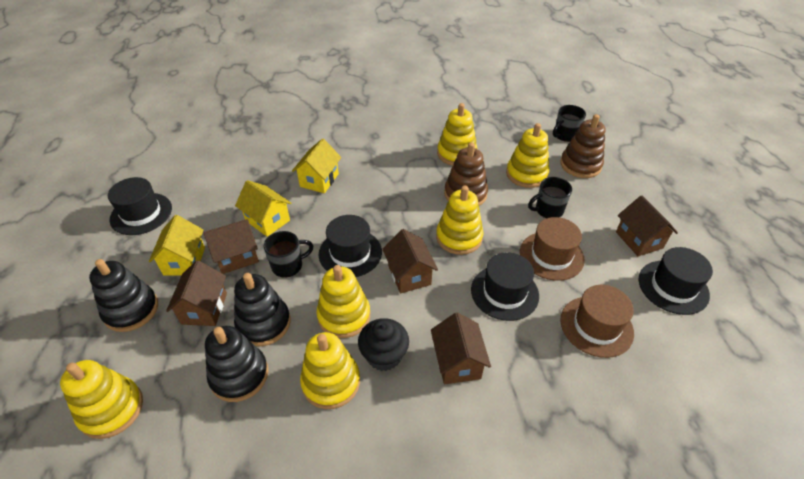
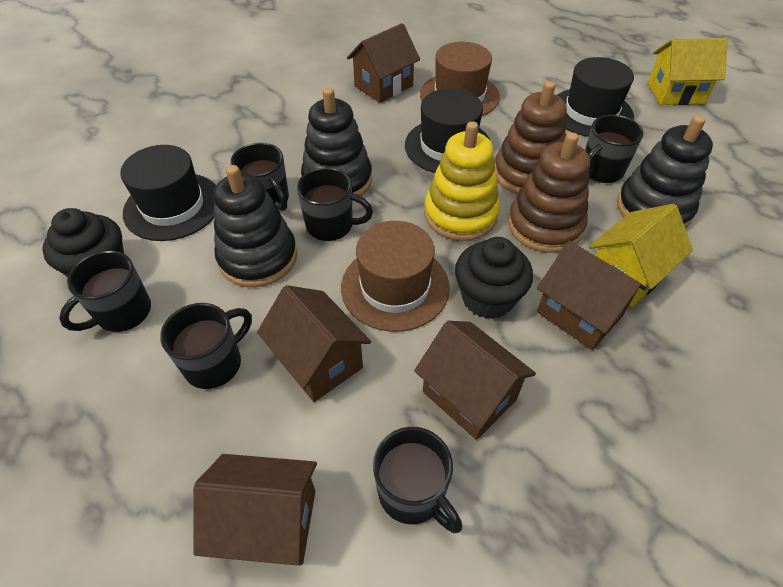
black cupcake: 1 -> 2
black hat: 4 -> 3
black mug: 3 -> 6
yellow house: 3 -> 2
yellow stacking toy: 6 -> 1

